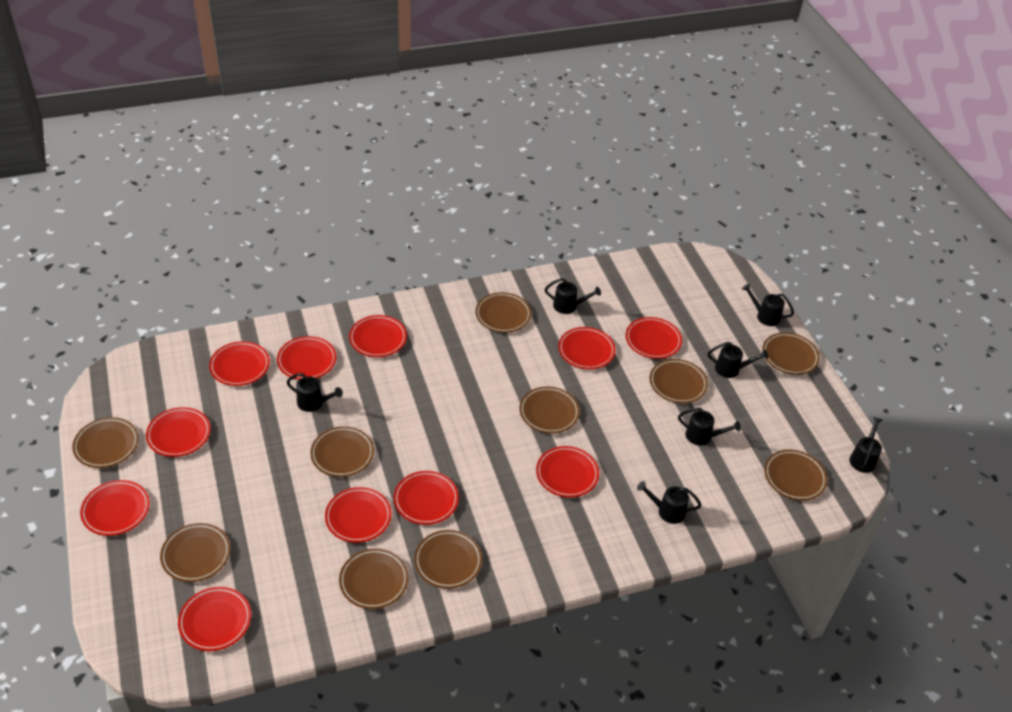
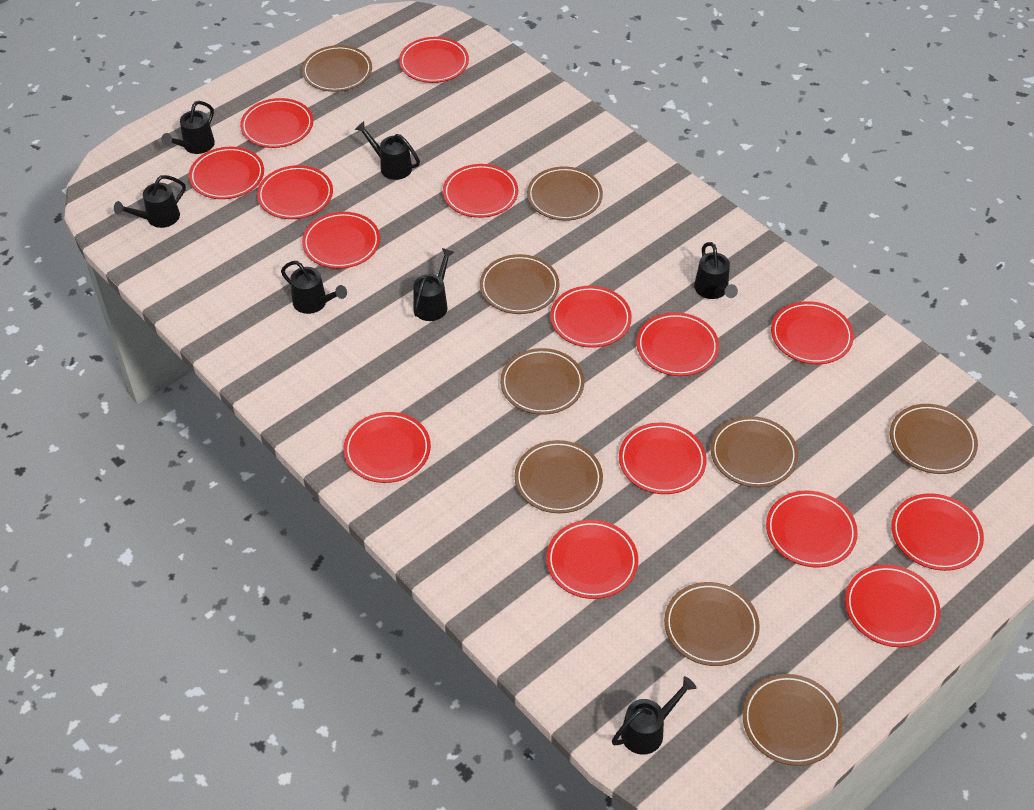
brown plate: 10 -> 9
red plate: 11 -> 15

